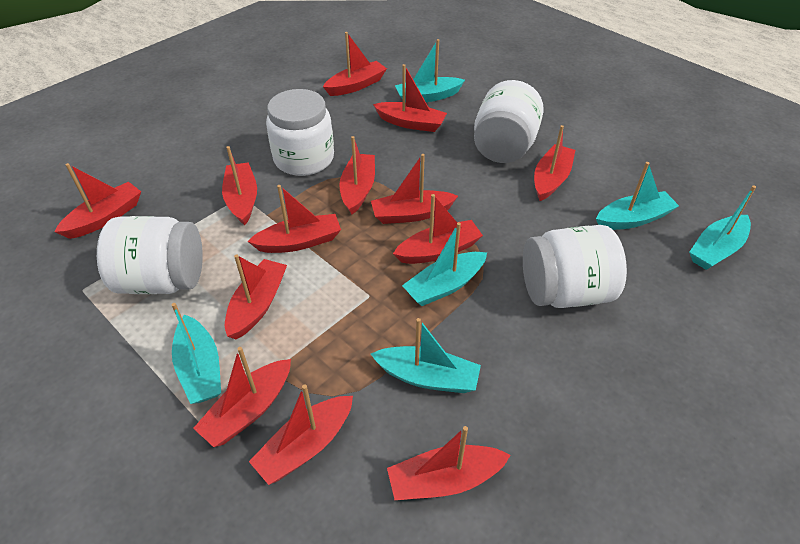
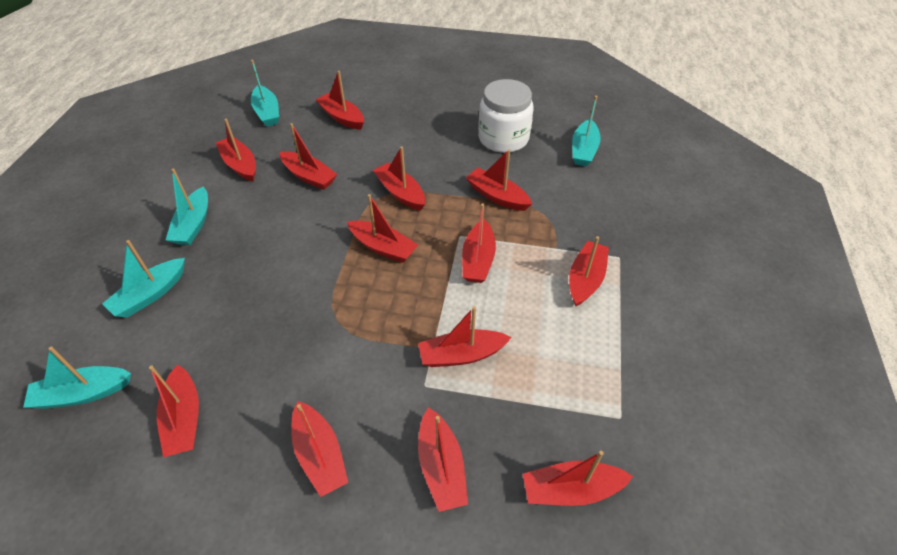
turquoise boat: 6 -> 5
white jar: 4 -> 1

